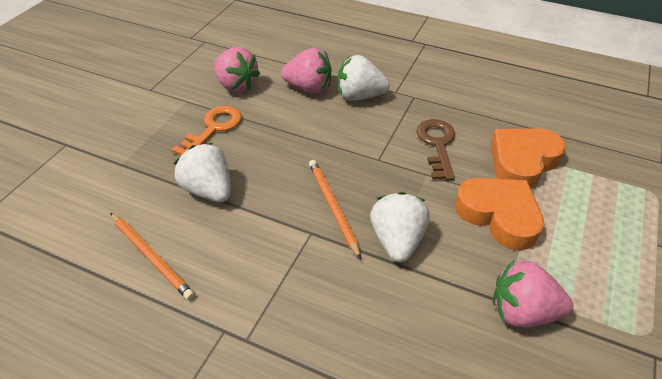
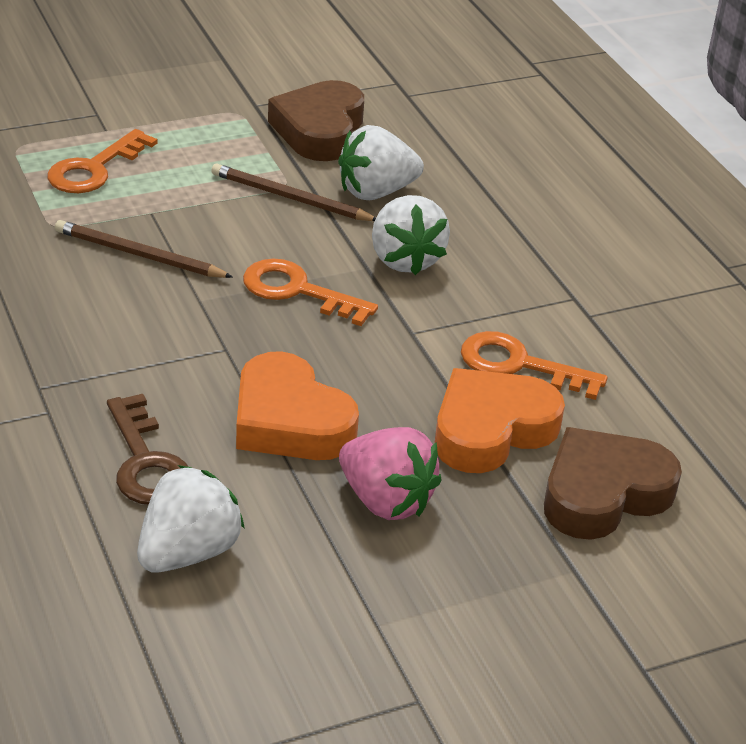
brown heart: 0 -> 2
brown pencil: 0 -> 2
orange key: 1 -> 3
orange pencil: 2 -> 0
pink strawberry: 3 -> 1

